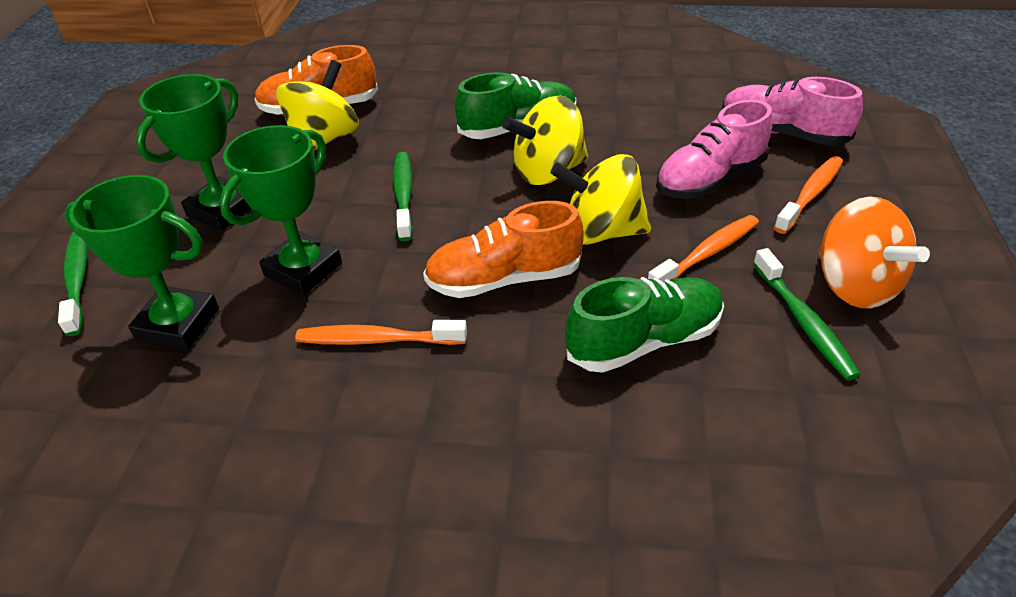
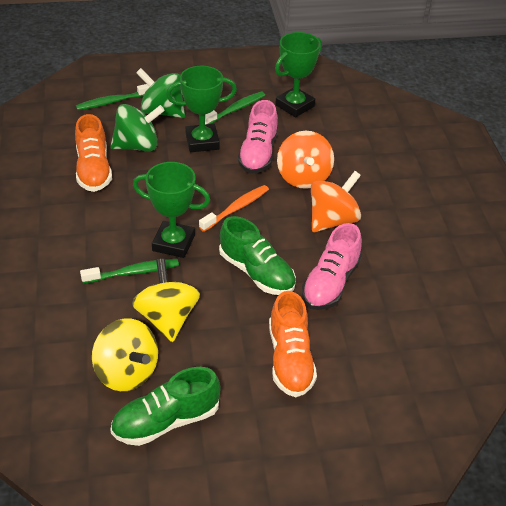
green spinning top: 0 -> 2
orange spinning top: 1 -> 2
orange toothbrush: 3 -> 1
yellow spinning top: 3 -> 2

